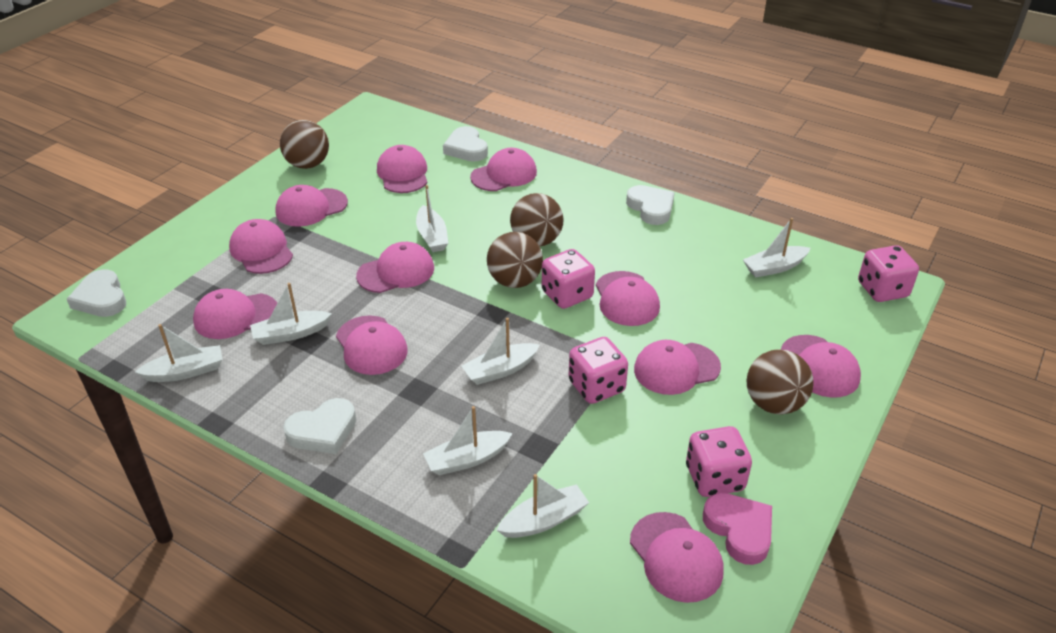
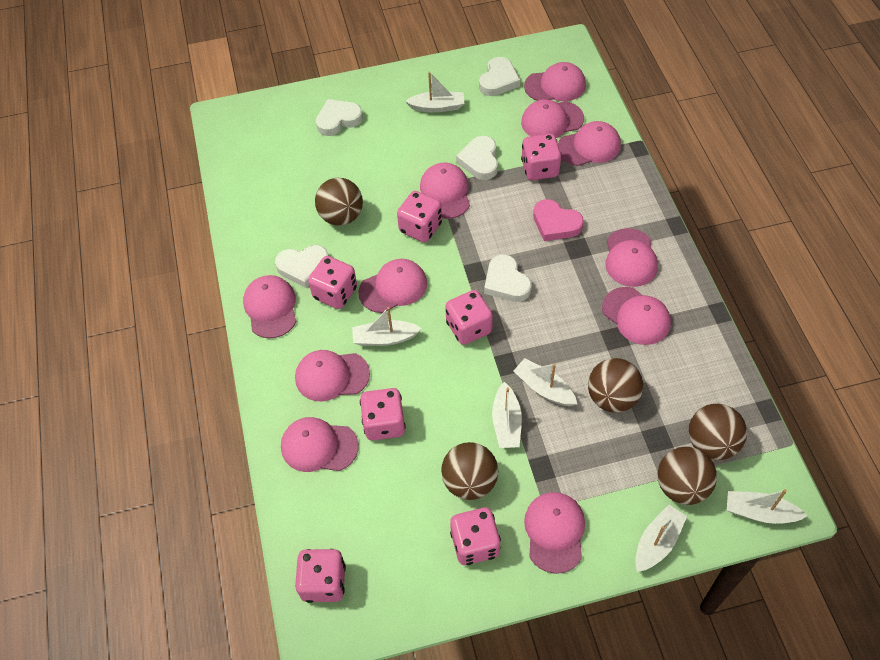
brown ball: 4 -> 5
pink dice: 4 -> 7
white boat: 7 -> 6
white heart: 4 -> 5

